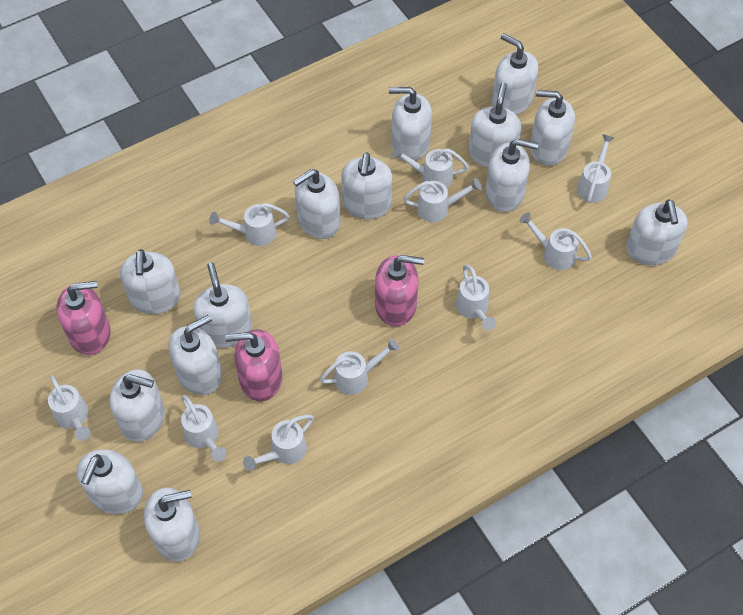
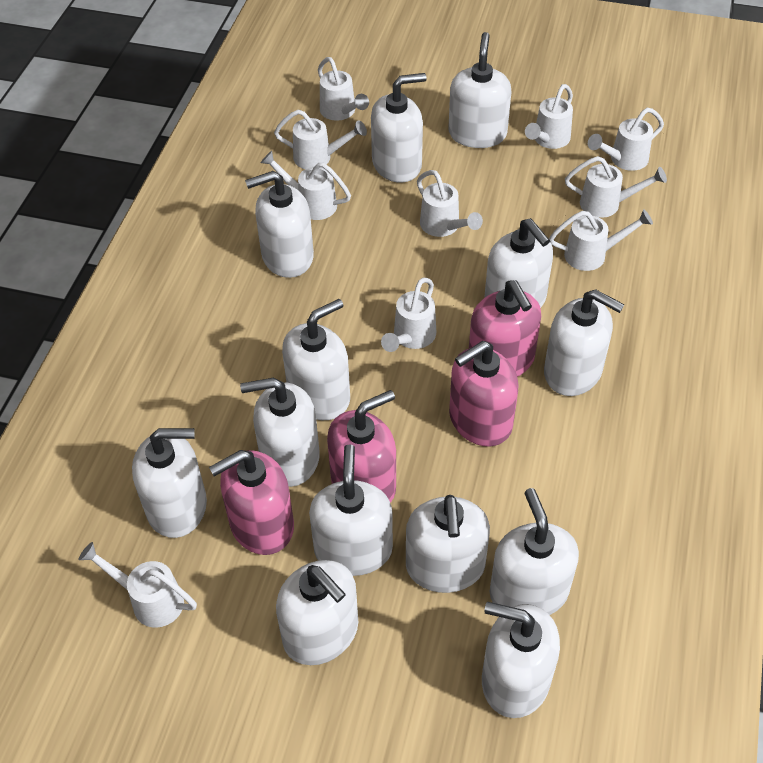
pink soap dispenser: 3 -> 4
white soap dispenser: 14 -> 13

